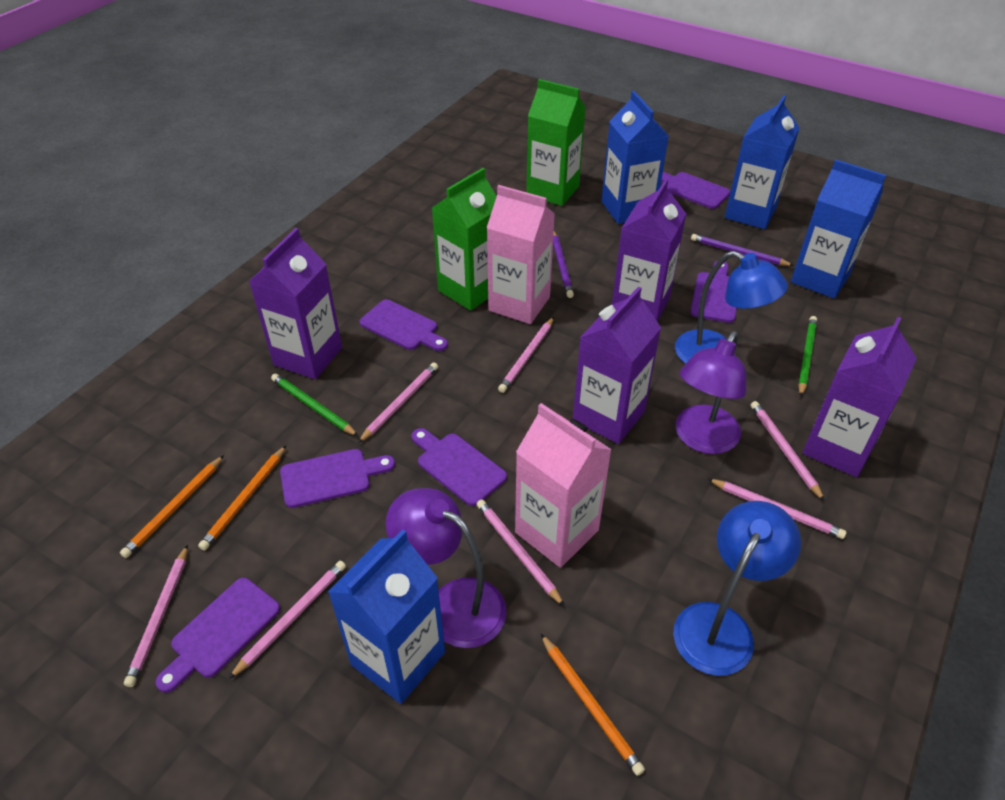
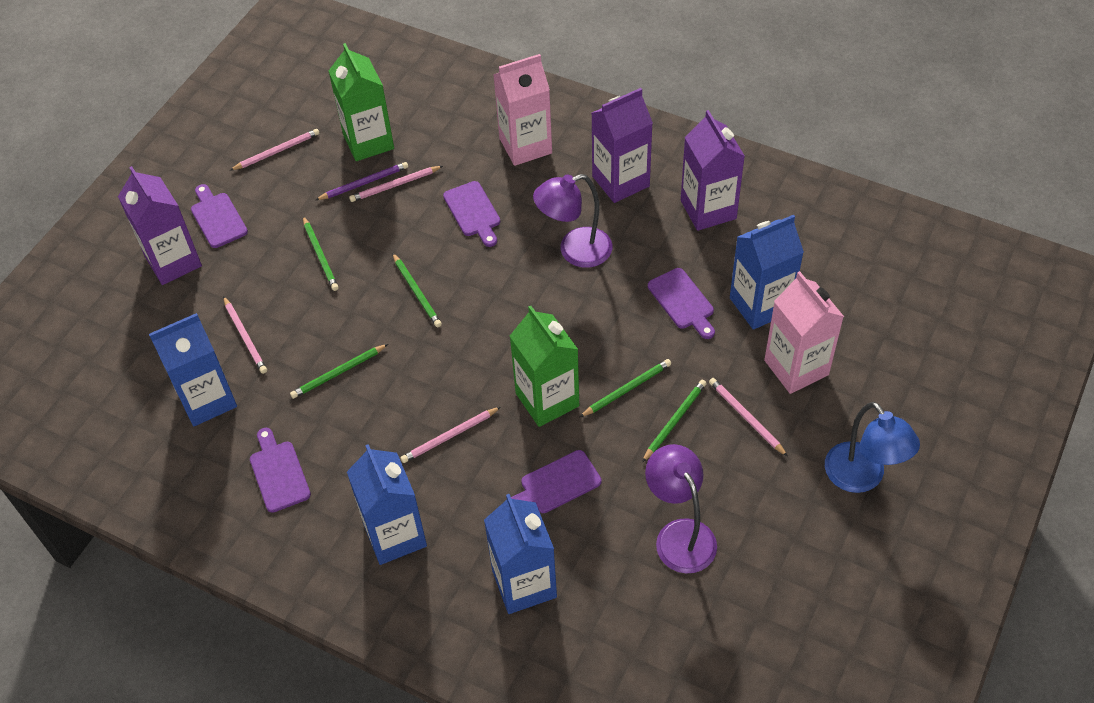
blue lamp: 2 -> 1
green pencil: 2 -> 5
orange pencil: 3 -> 0
pink pencil: 7 -> 5
purple carton: 4 -> 3
purple cutting board: 6 -> 5
purple pencil: 2 -> 1

